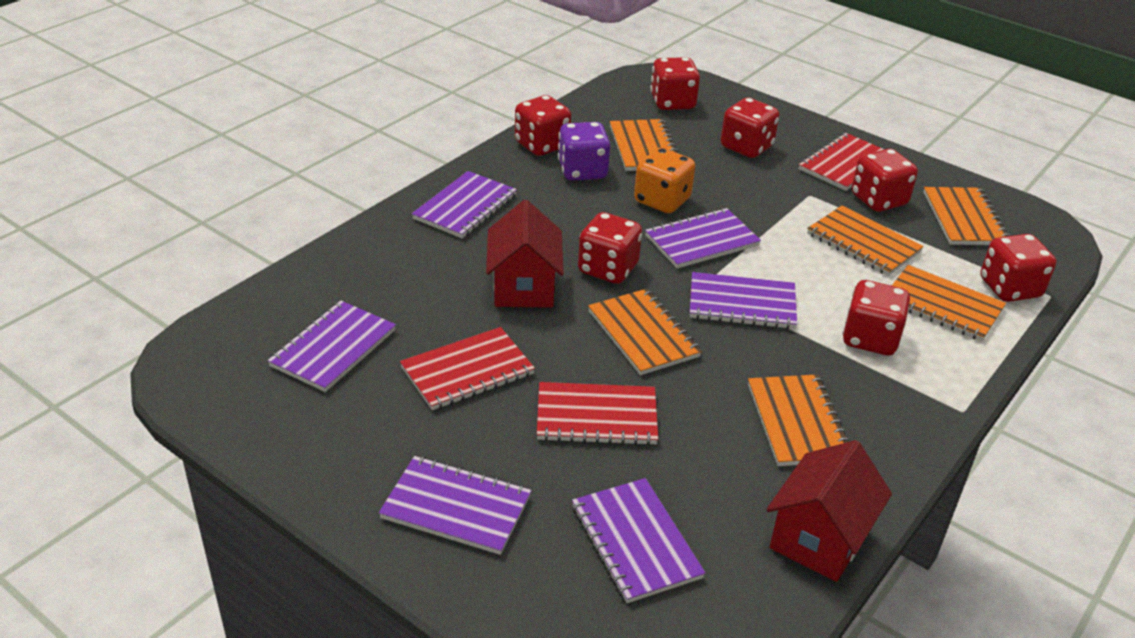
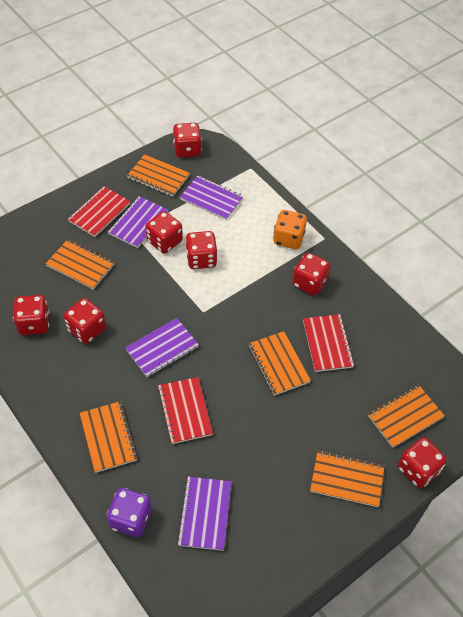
purple notebook: 6 -> 4
red house: 2 -> 0

